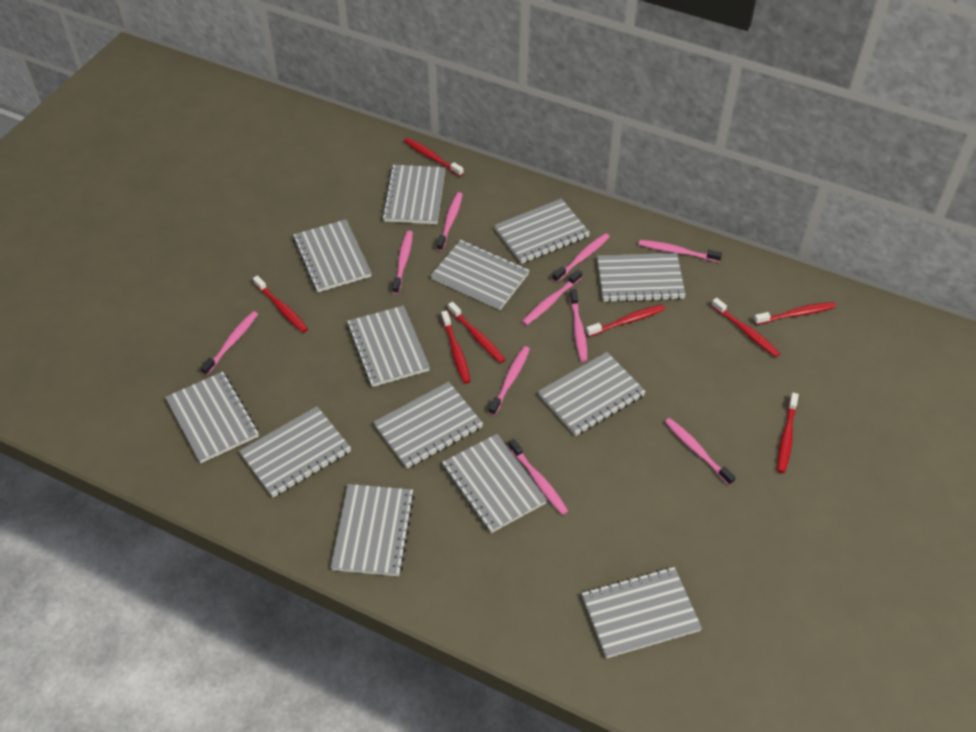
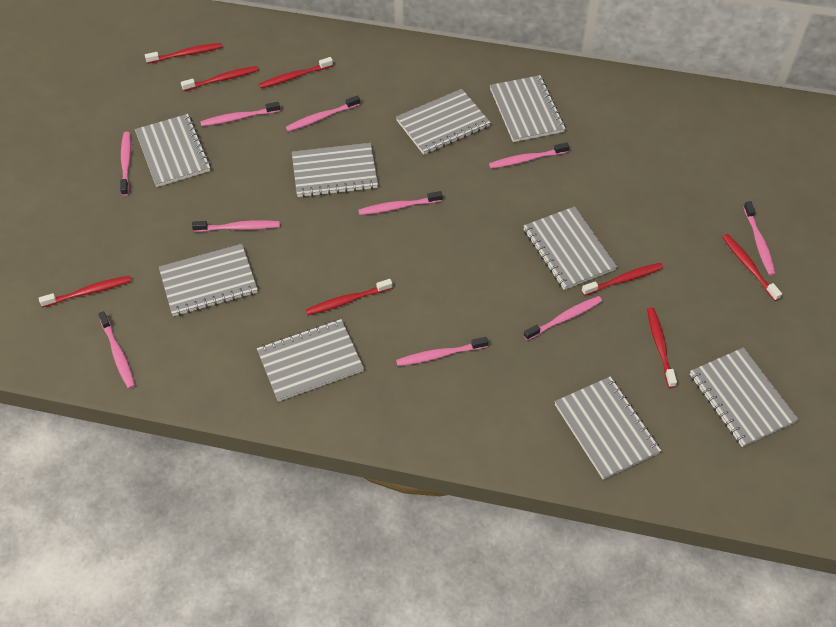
grey notebook: 13 -> 9

